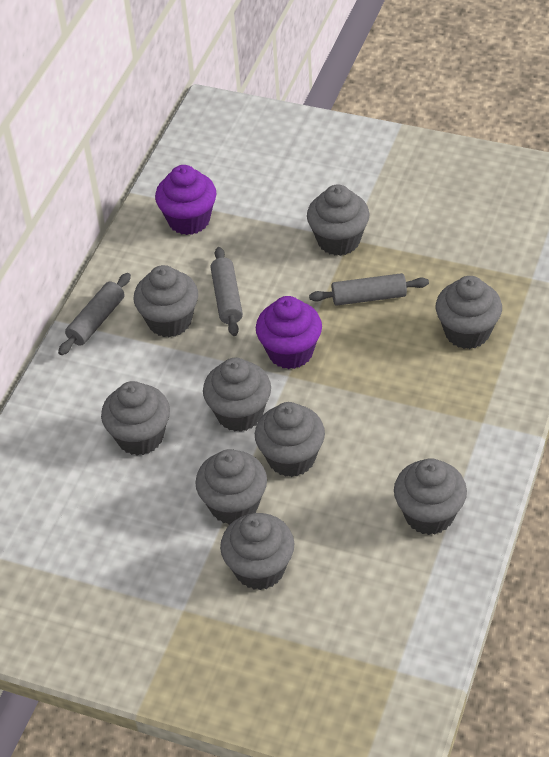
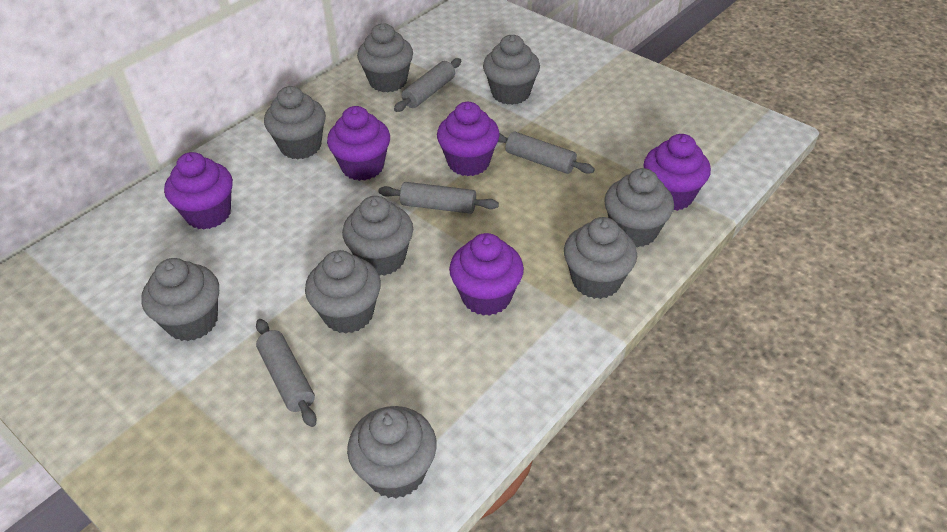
grey rolling pin: 3 -> 4
purple cupcake: 2 -> 5

